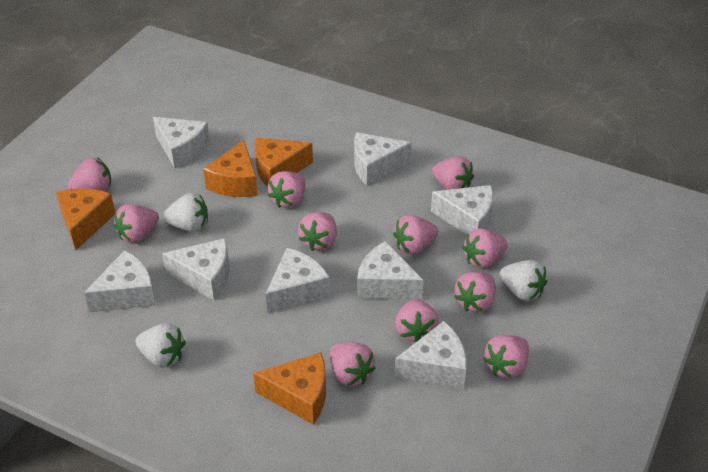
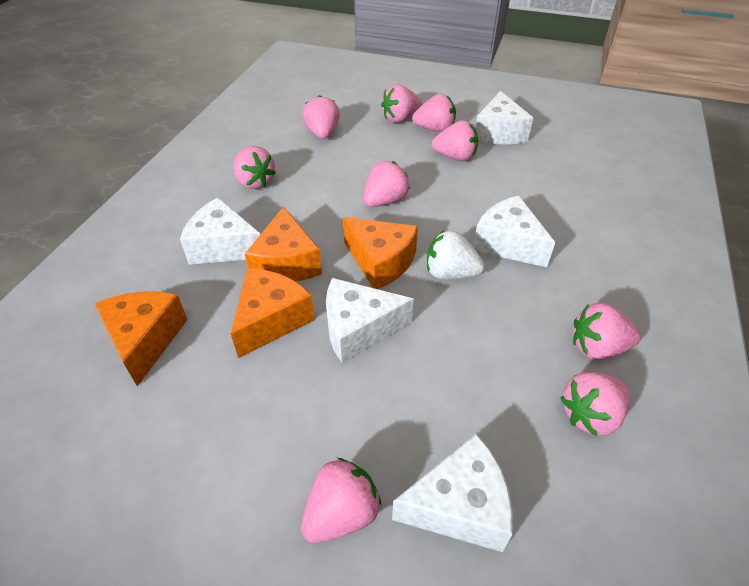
pink strawberry: 11 -> 9
white cheese: 8 -> 5
white strawberry: 3 -> 1

